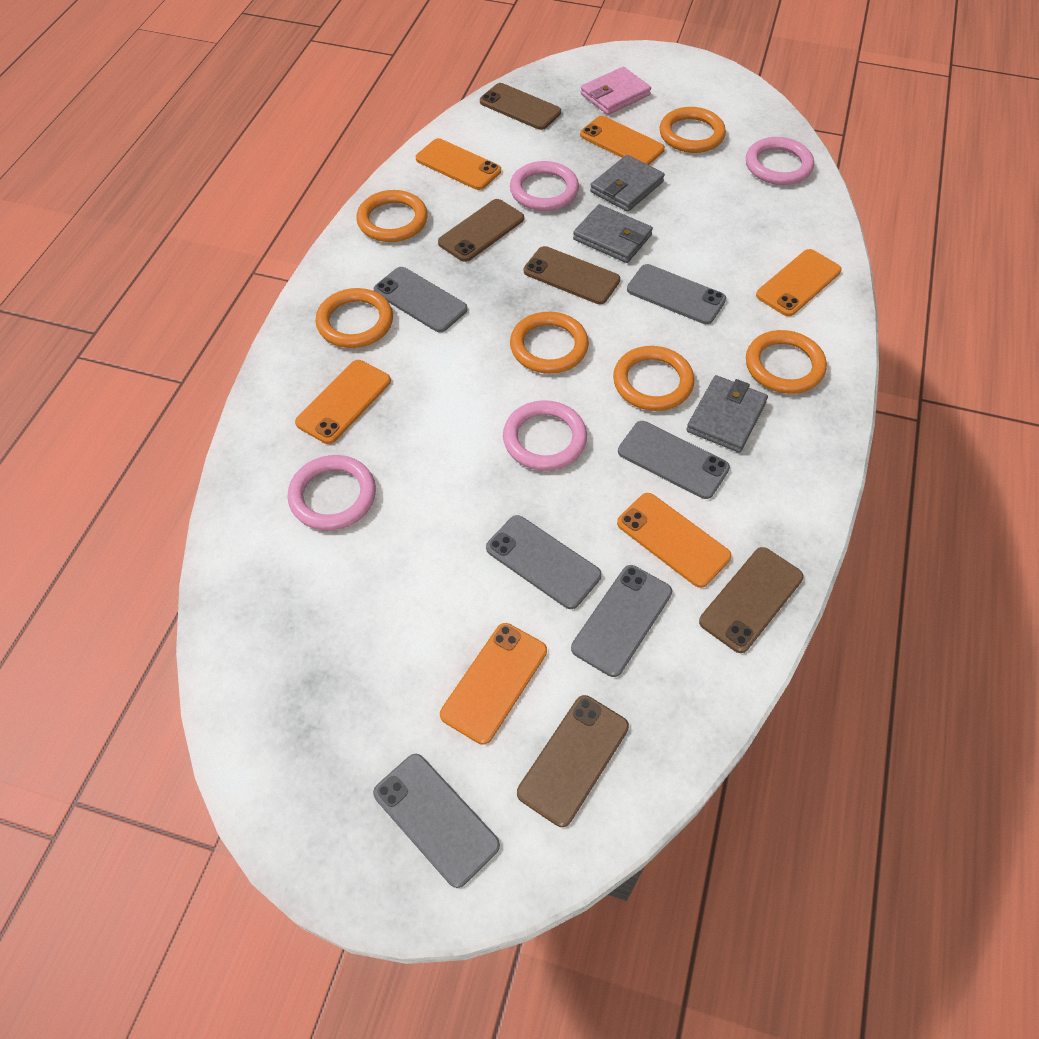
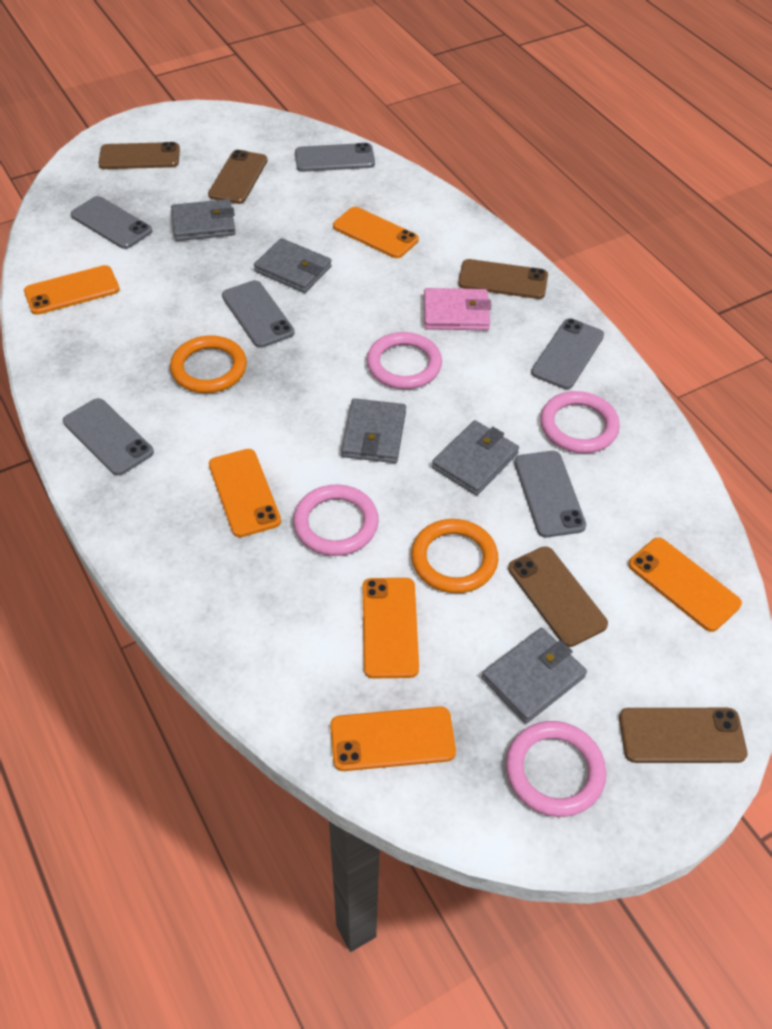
grey wallet: 3 -> 5
orange ring: 6 -> 2

